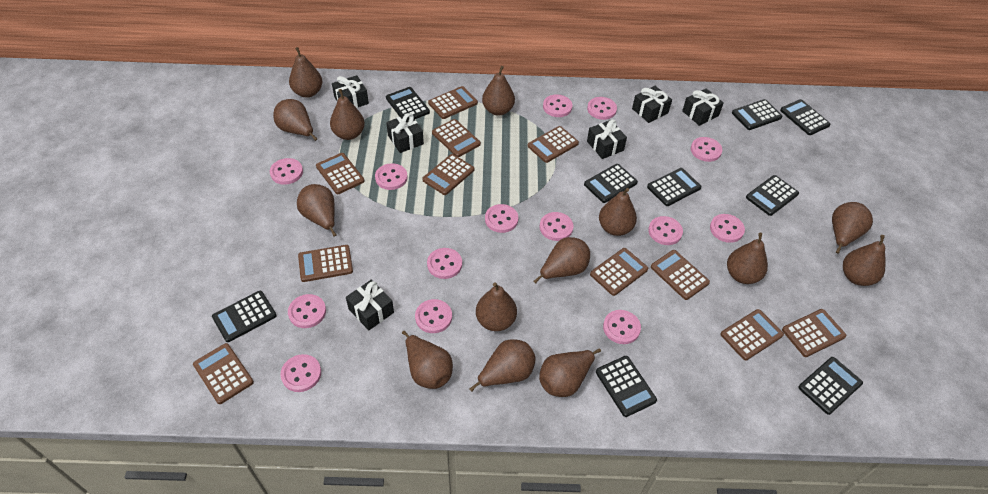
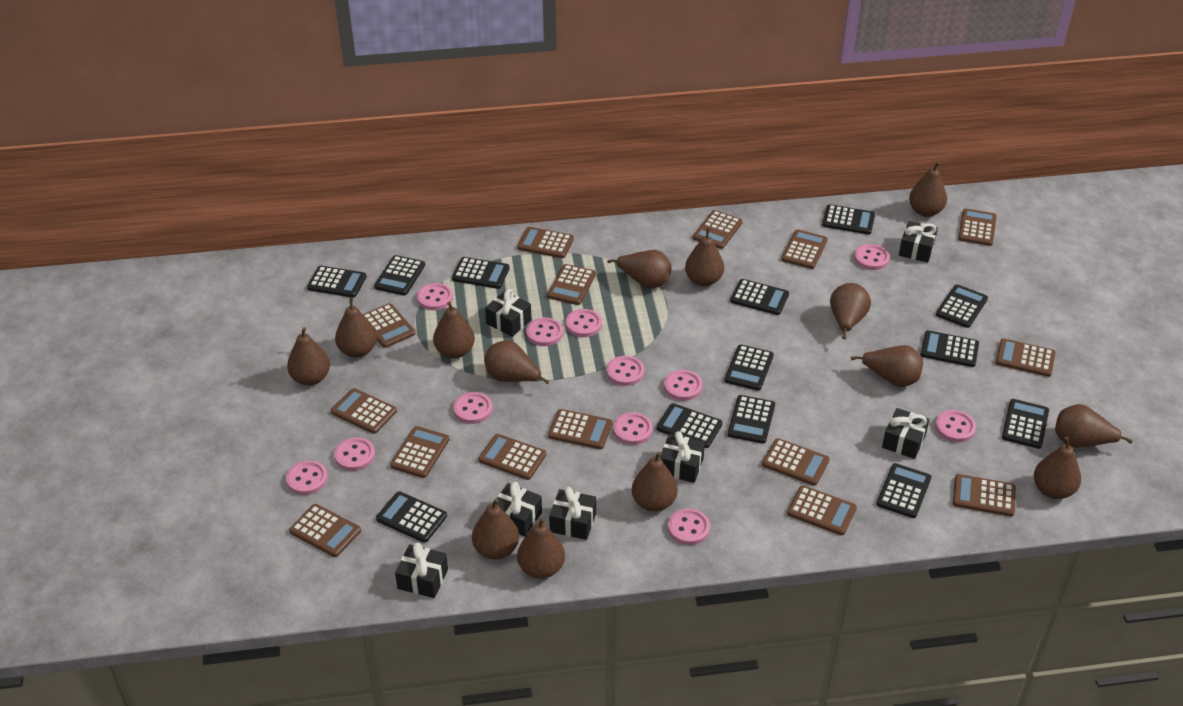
black calculator: 9 -> 13
black gift: 6 -> 7
brown calculator: 11 -> 15
pink button: 14 -> 12

